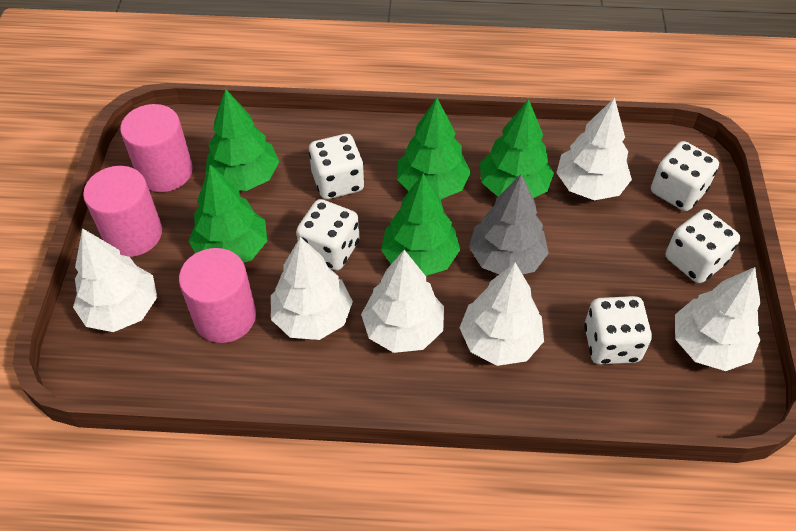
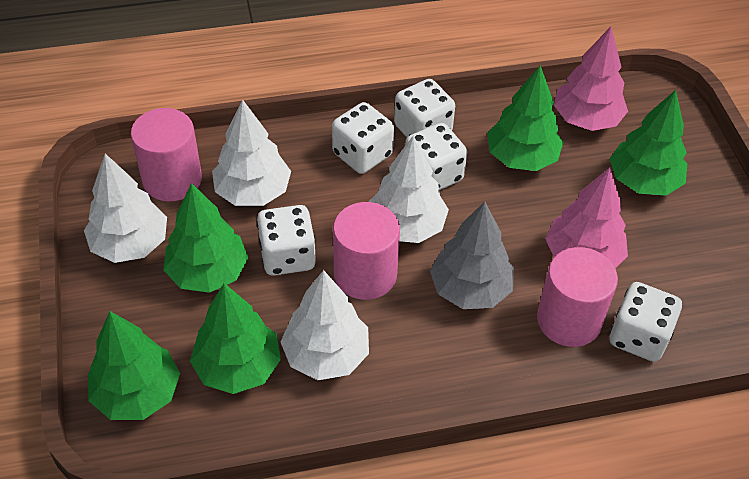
pink tree: 0 -> 2
white tree: 6 -> 4

